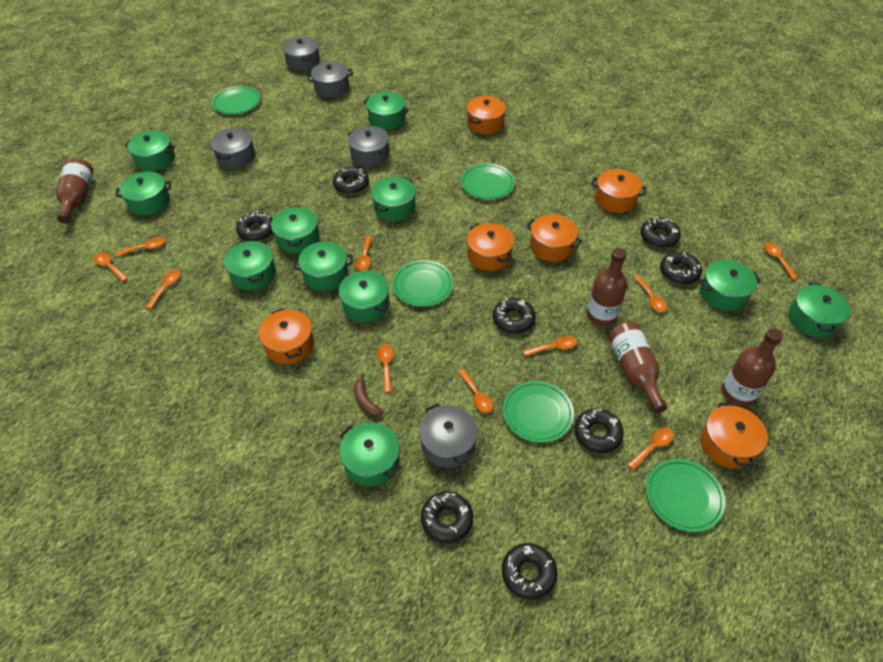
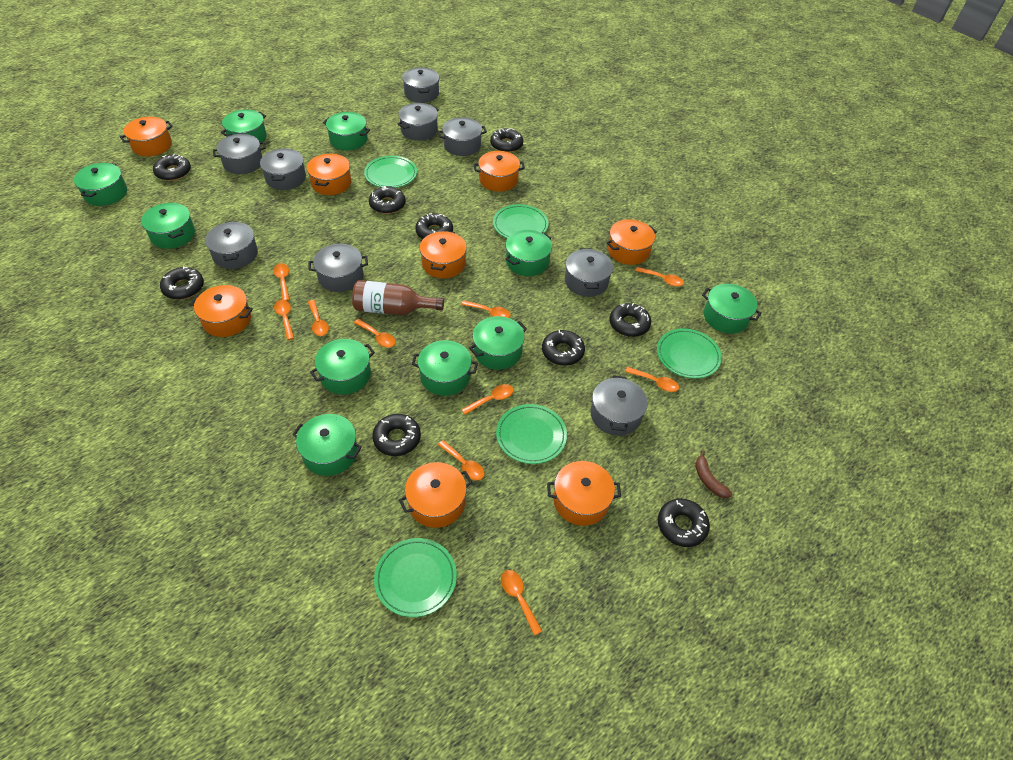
black donut: 8 -> 9
brown bottle: 4 -> 1
green pot: 11 -> 10
grey pot: 5 -> 9
orange pot: 6 -> 8

